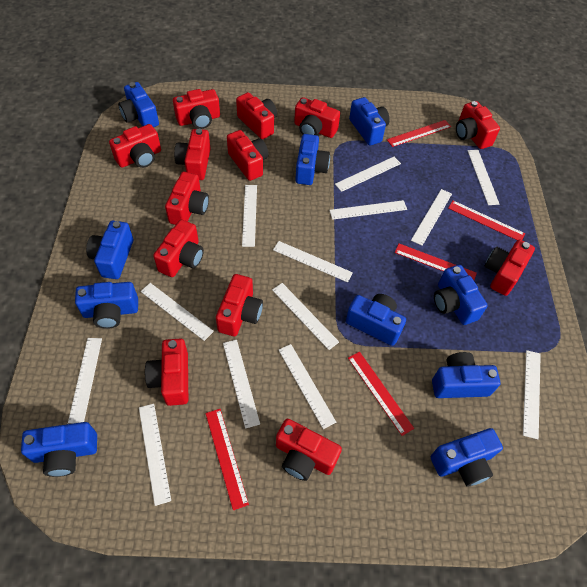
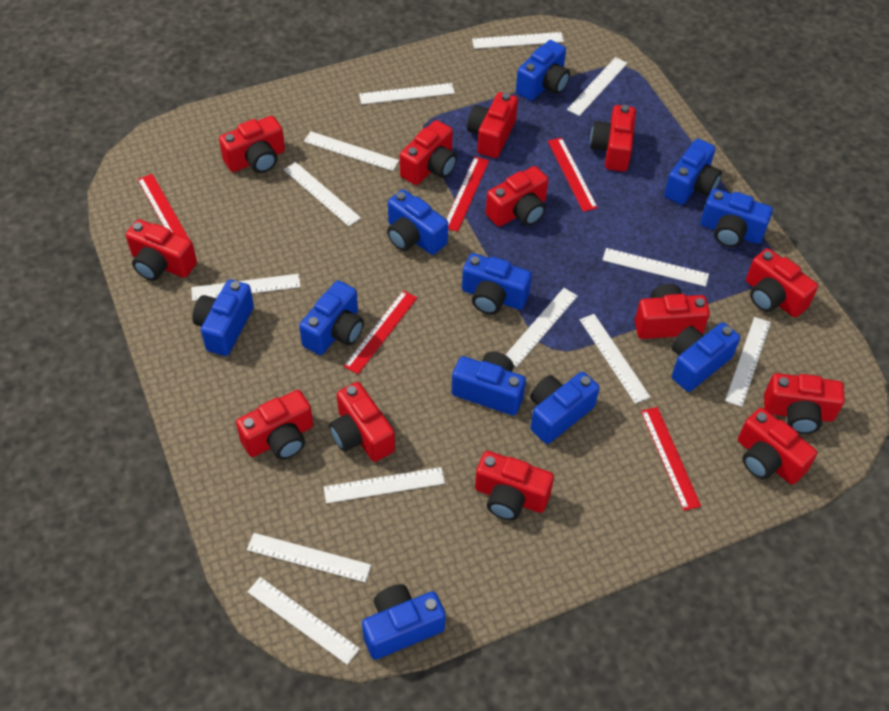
blue camera: 10 -> 11

